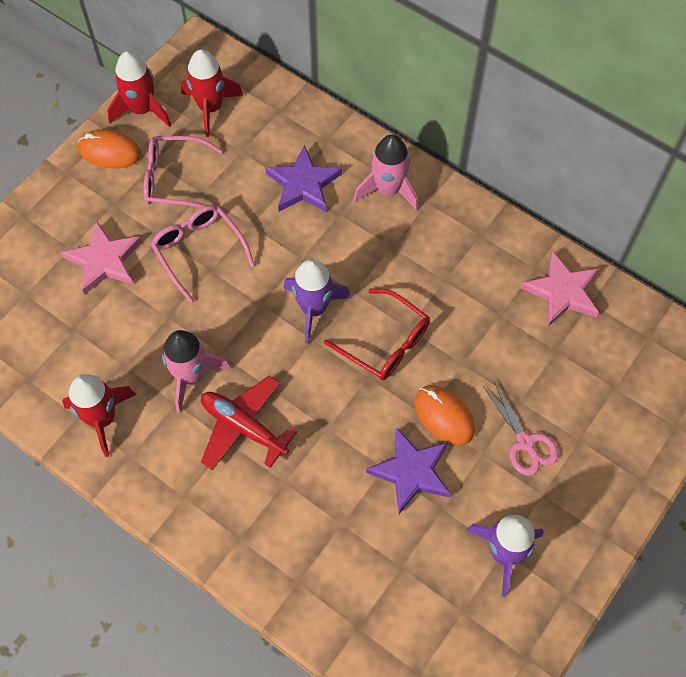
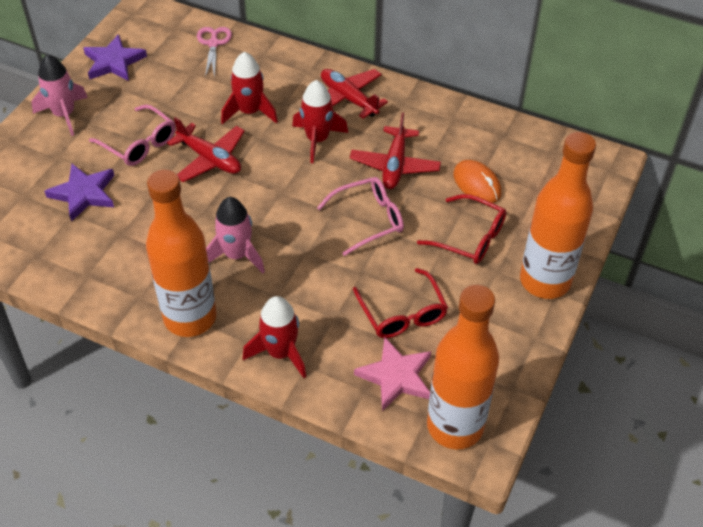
orange bottle: 0 -> 3
orange mouse: 2 -> 1
pink star: 2 -> 1
purple rocket: 2 -> 0
red glasses: 1 -> 2
red plane: 1 -> 3

